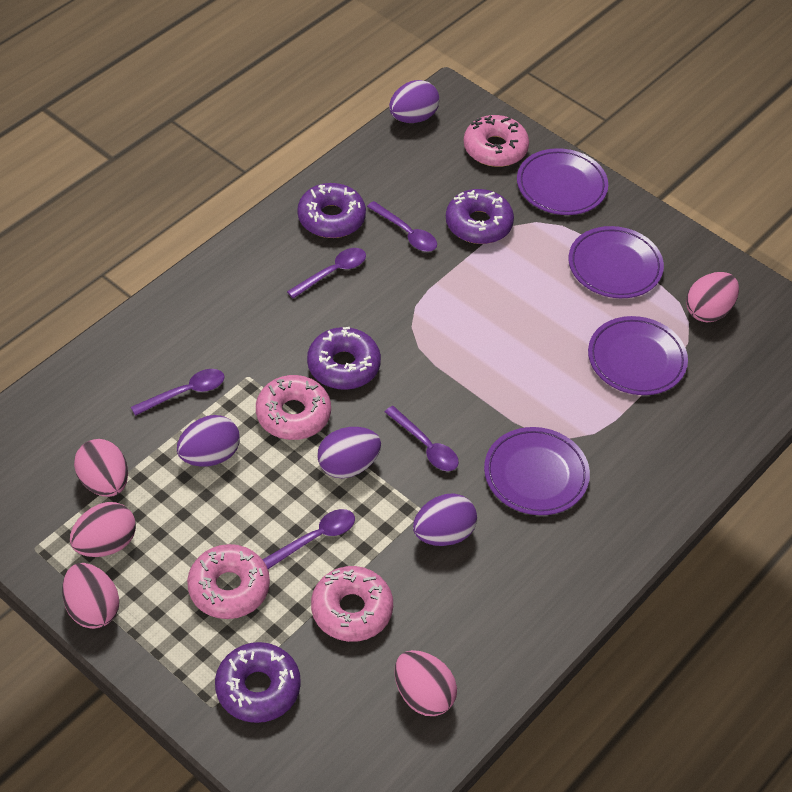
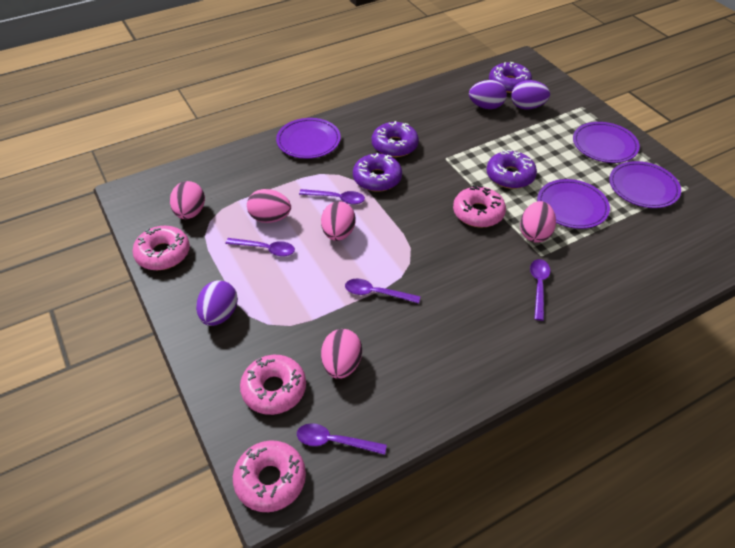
purple egg: 4 -> 3

